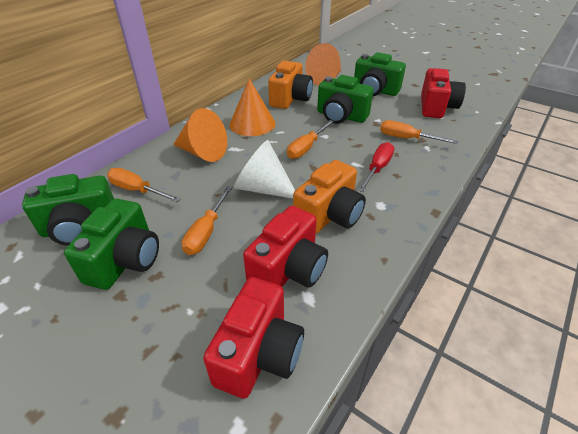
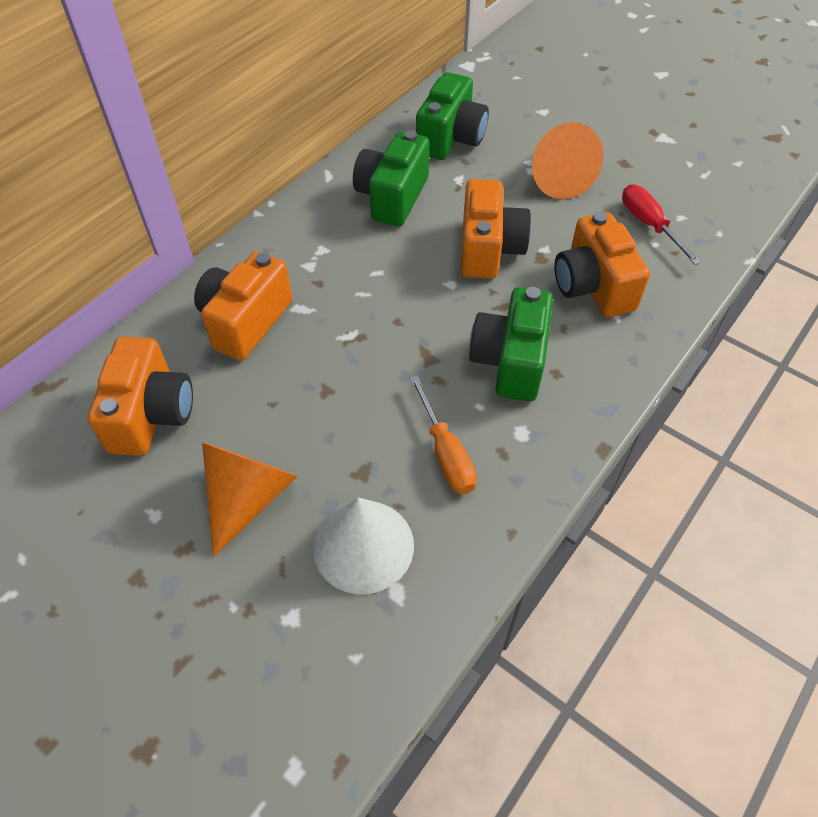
green camera: 4 -> 3
orange camera: 2 -> 4
orange cone: 3 -> 2
orange screwdriver: 4 -> 1
red camera: 3 -> 0

